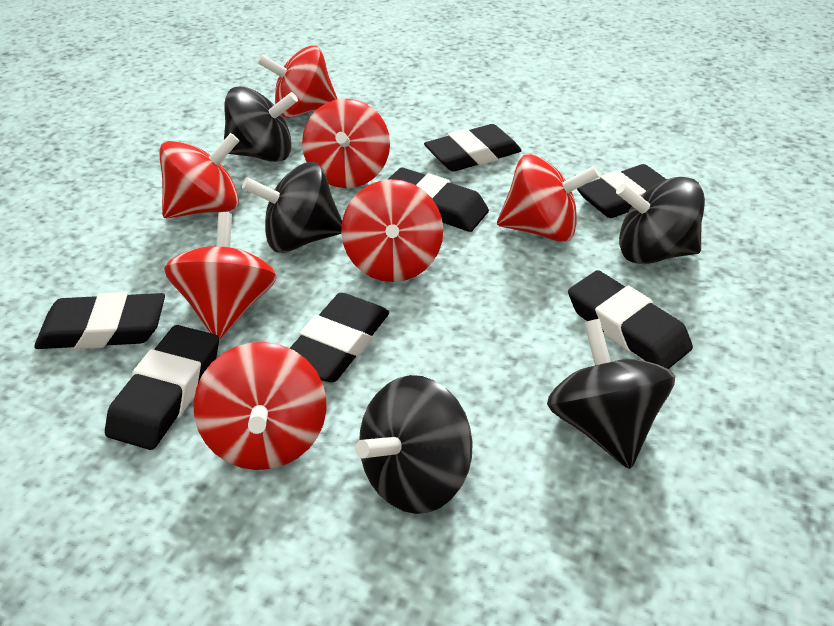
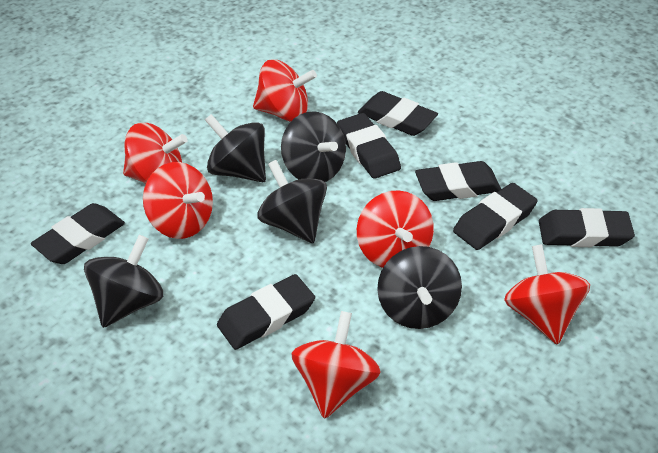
red spinning top: 7 -> 6

